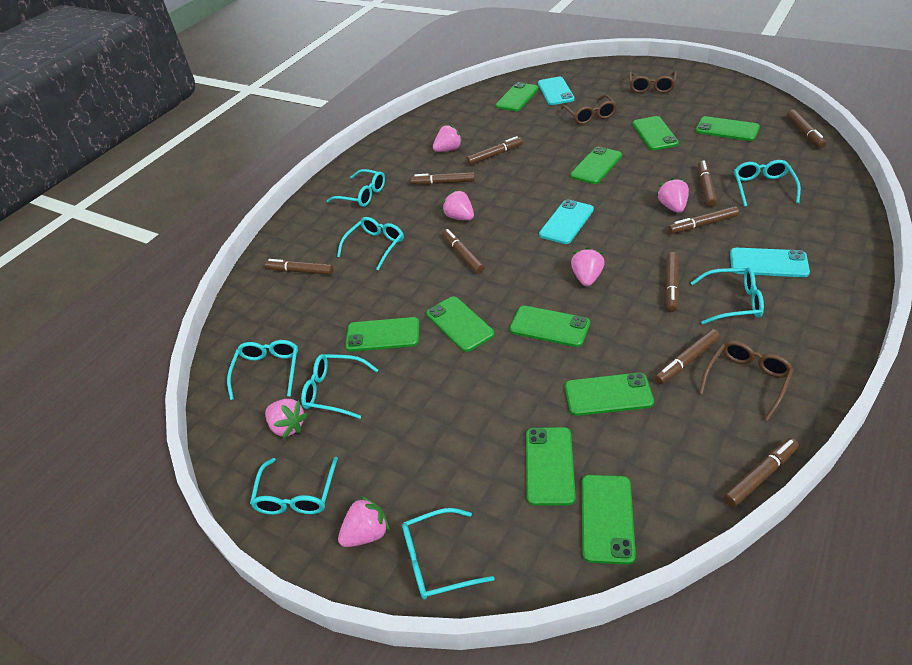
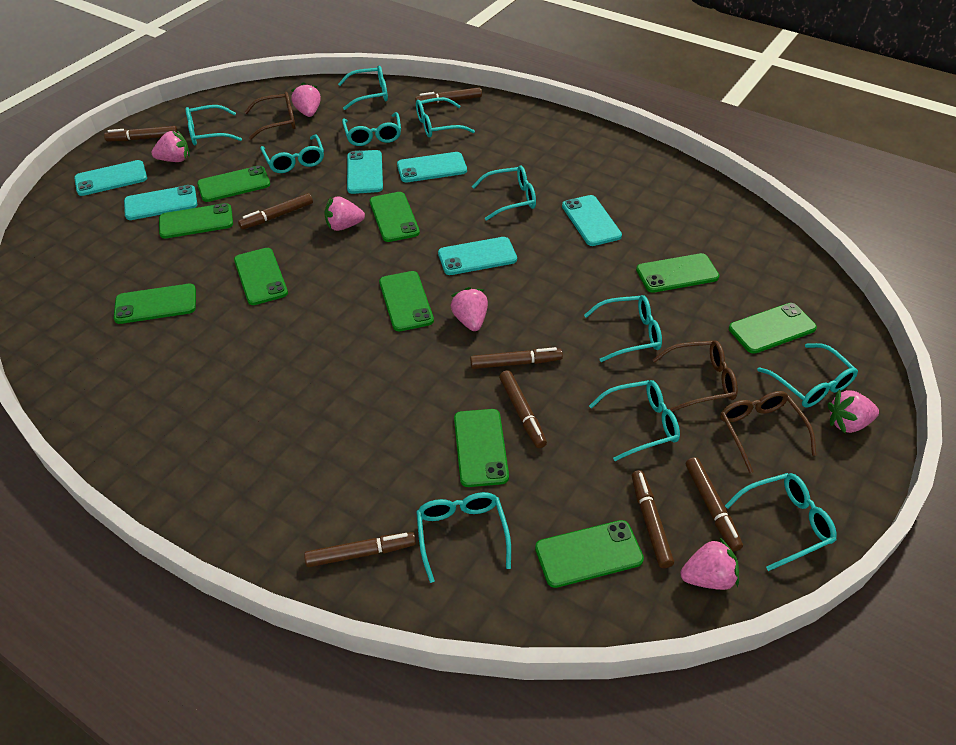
brown marker: 10 -> 8
turquoise glasses: 8 -> 11
turquoise phone: 3 -> 6

